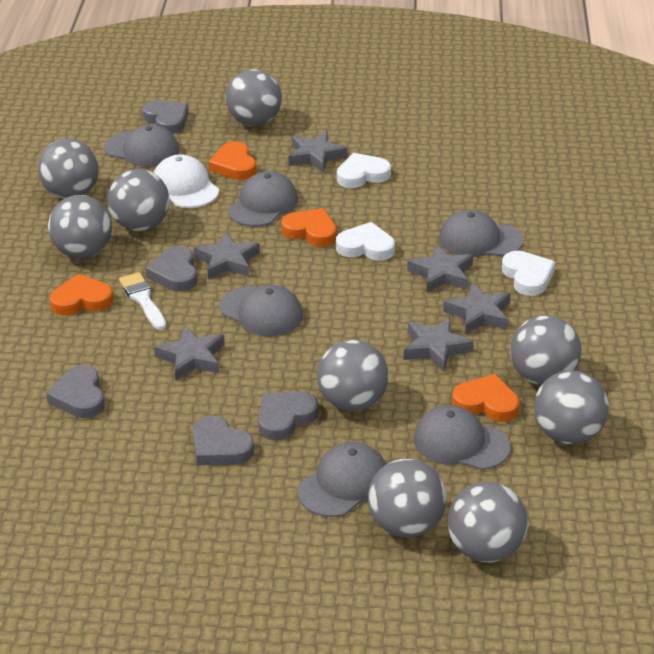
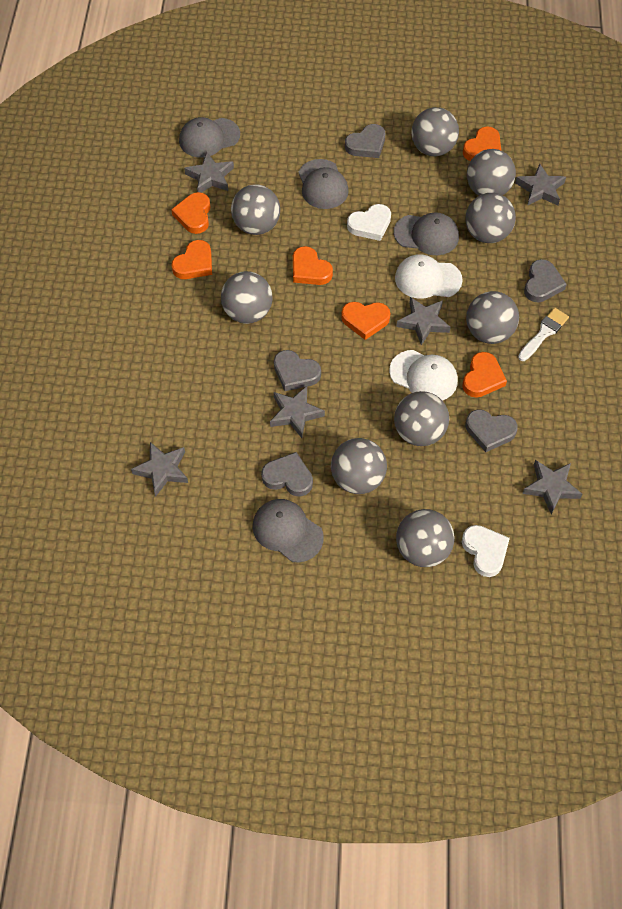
grey cap: 6 -> 4
orange heart: 4 -> 6
white cap: 1 -> 2
white heart: 3 -> 2

